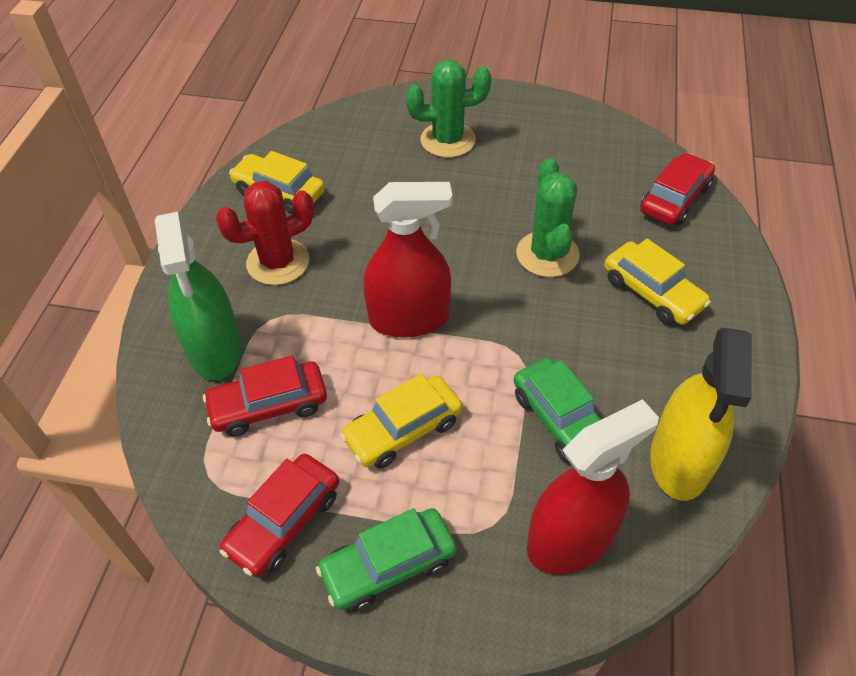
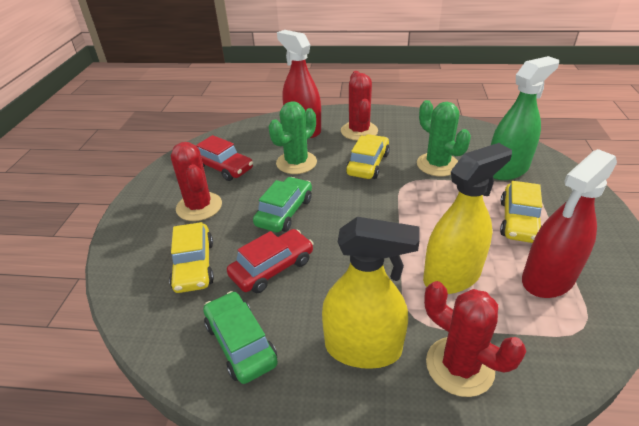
red cactus: 1 -> 3
red car: 3 -> 2
yellow spray bottle: 1 -> 2

